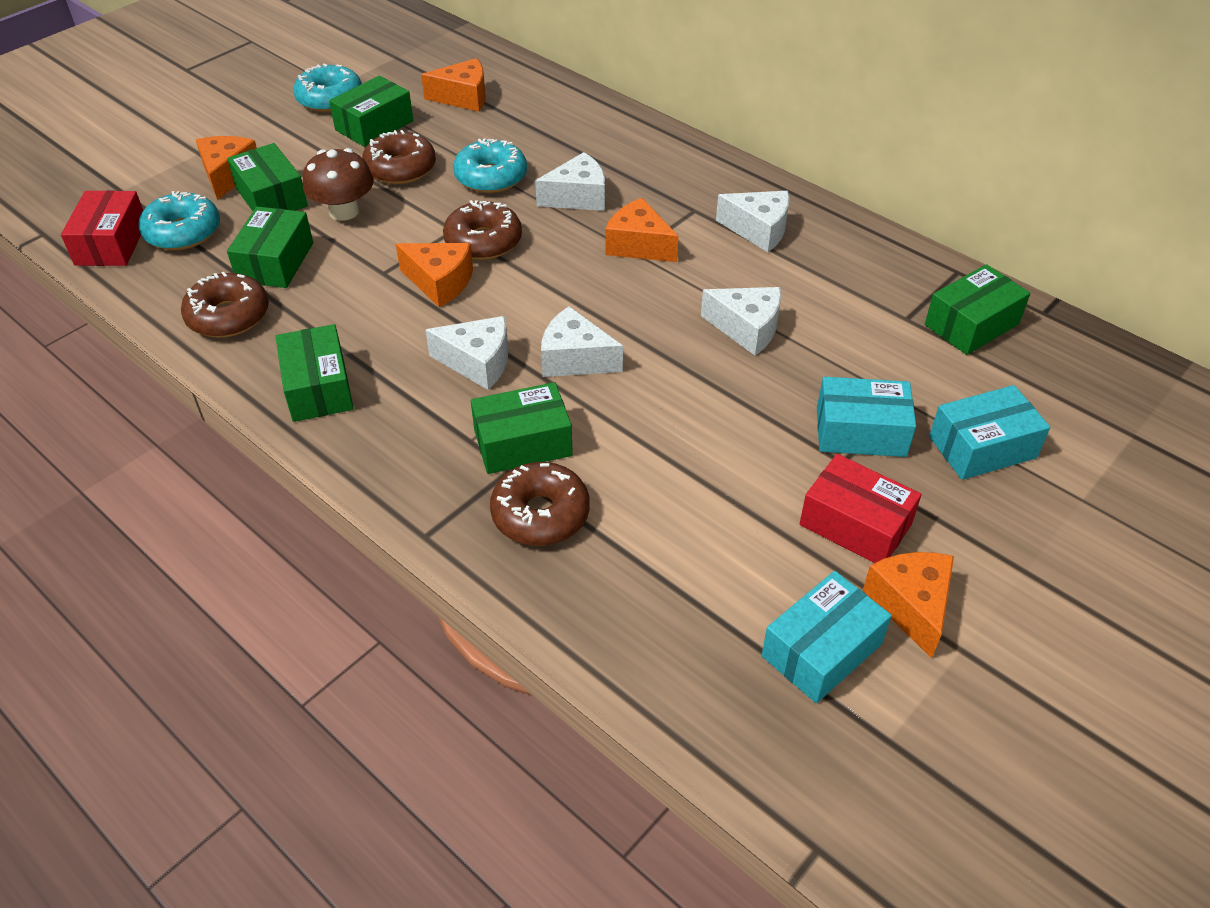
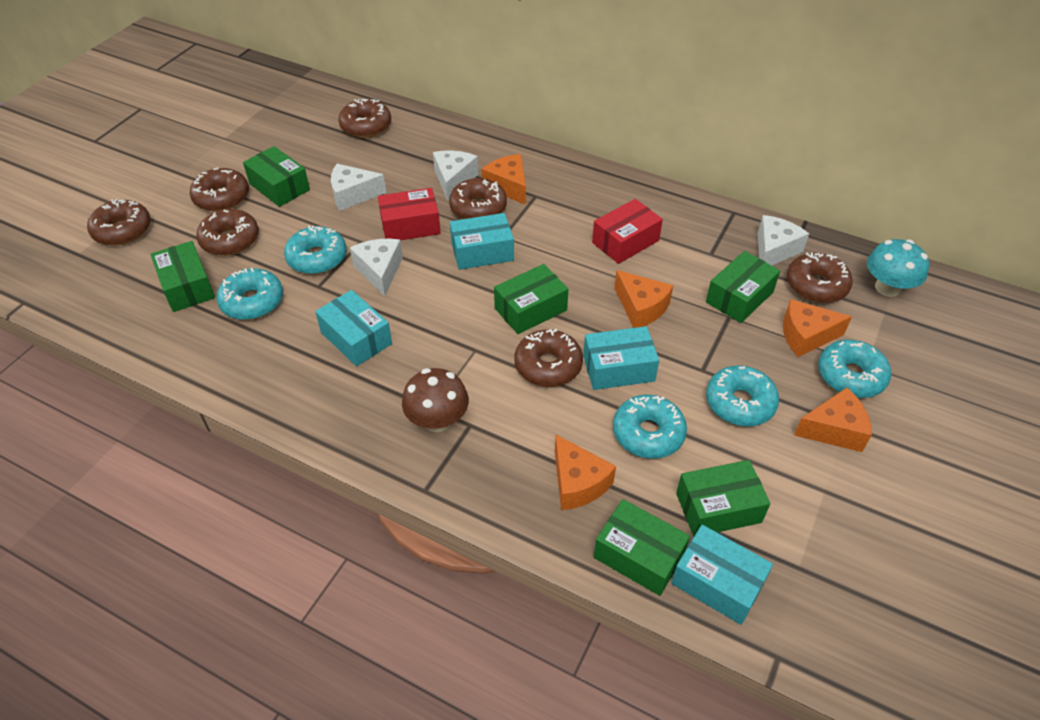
brown donut: 4 -> 7
turquoise box: 3 -> 4
turquoise donut: 3 -> 5
turquoise mushroom: 0 -> 1
white cheese: 5 -> 4

